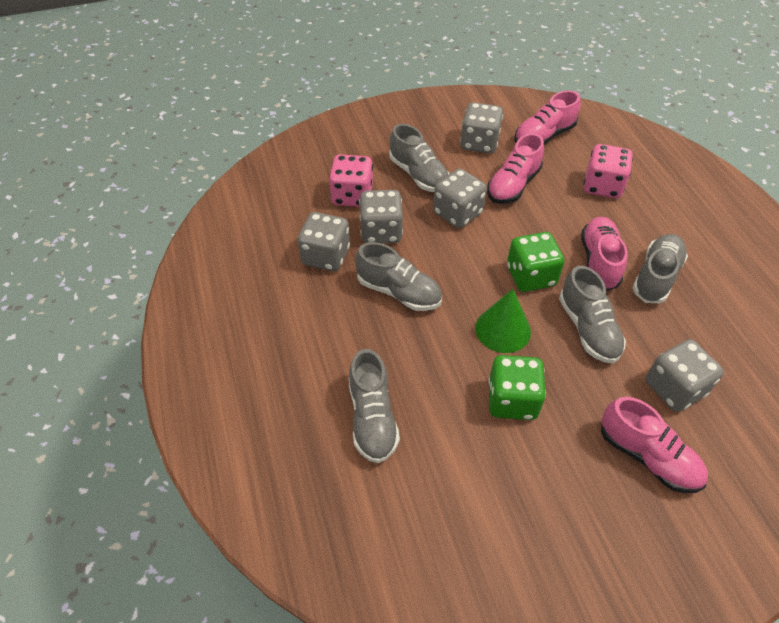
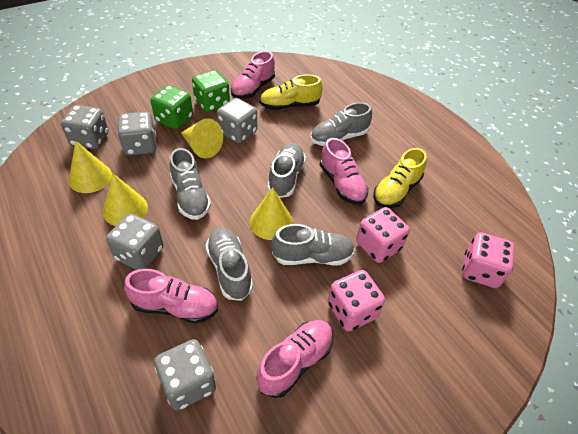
green cone: 1 -> 0
pink dice: 2 -> 3
yellow cone: 0 -> 4
yellow shoe: 0 -> 2

